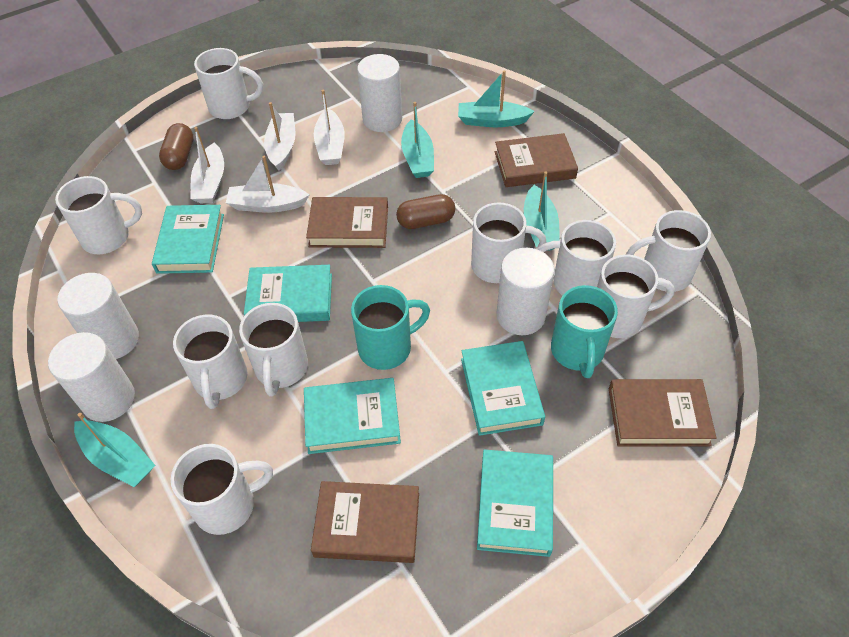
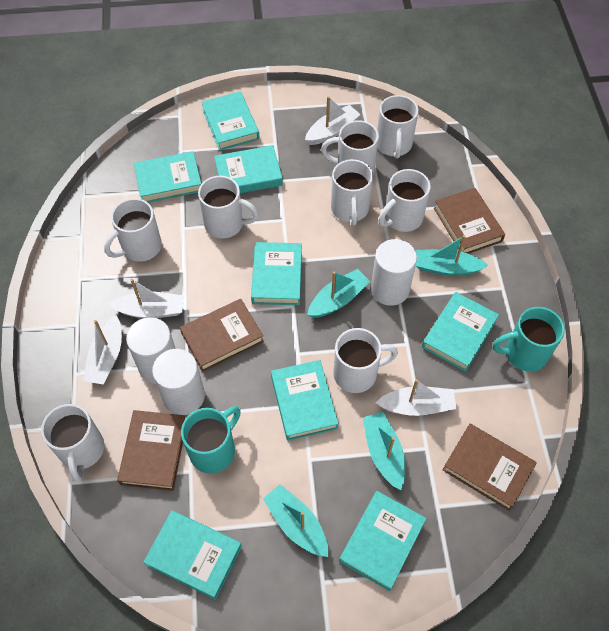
brown capsule: 2 -> 0
turquoise book: 5 -> 8
white cylinder: 4 -> 3
white mug: 9 -> 8

